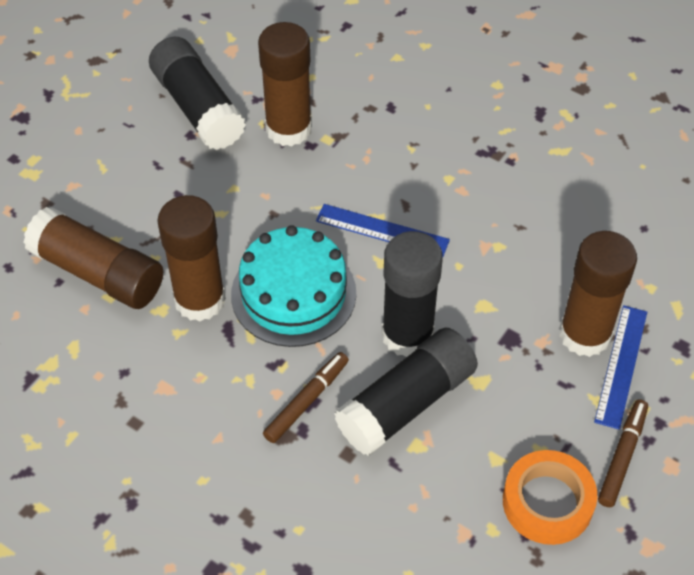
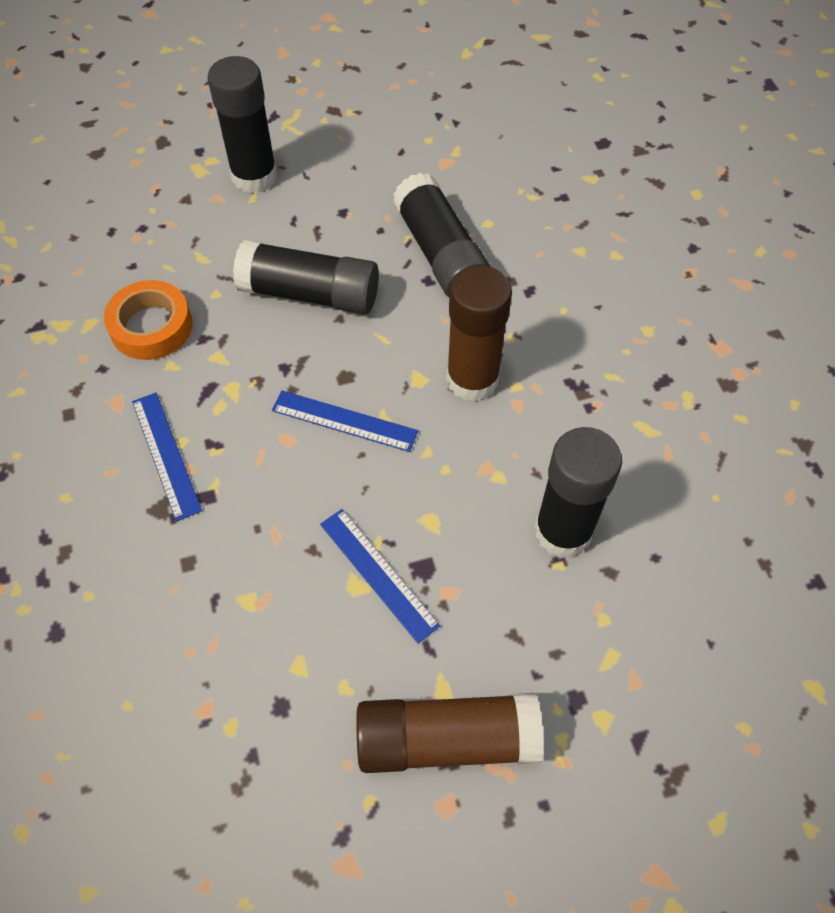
black glue stick: 3 -> 4
blue ruler: 2 -> 3
brown glue stick: 4 -> 2
brown marker: 2 -> 0
turquoise cake: 1 -> 0

